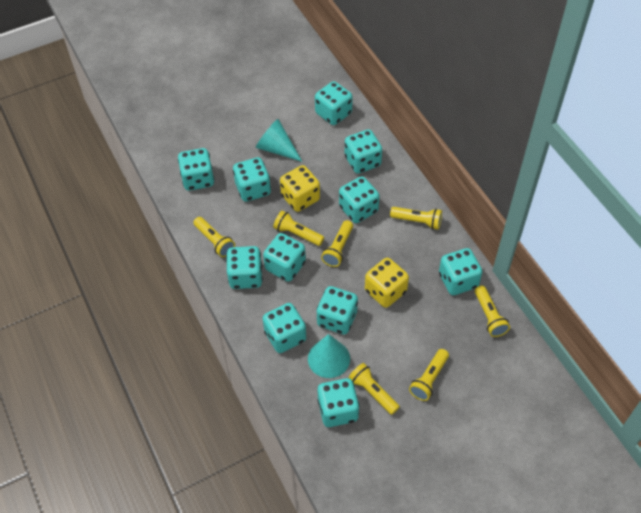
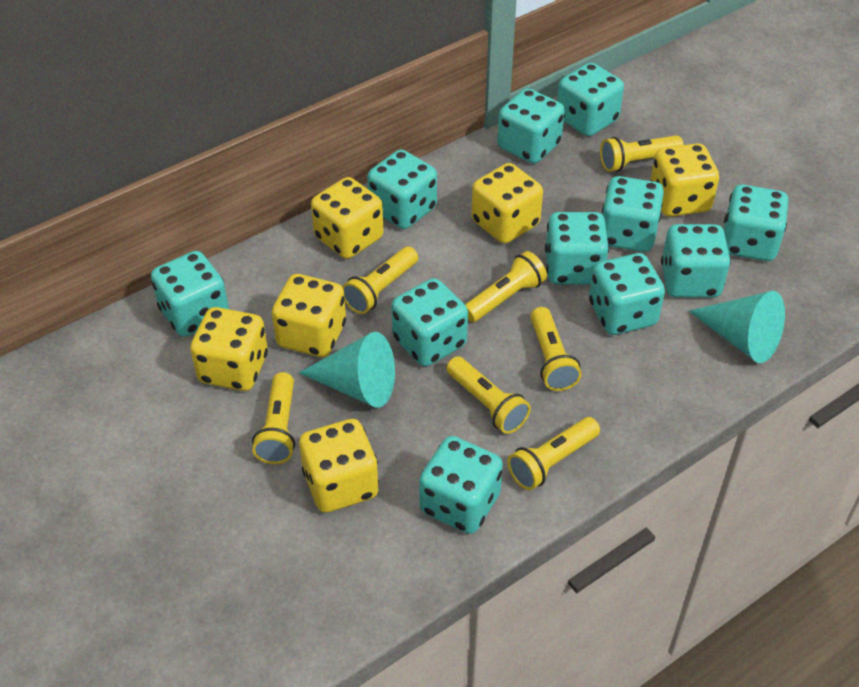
yellow dice: 2 -> 6

